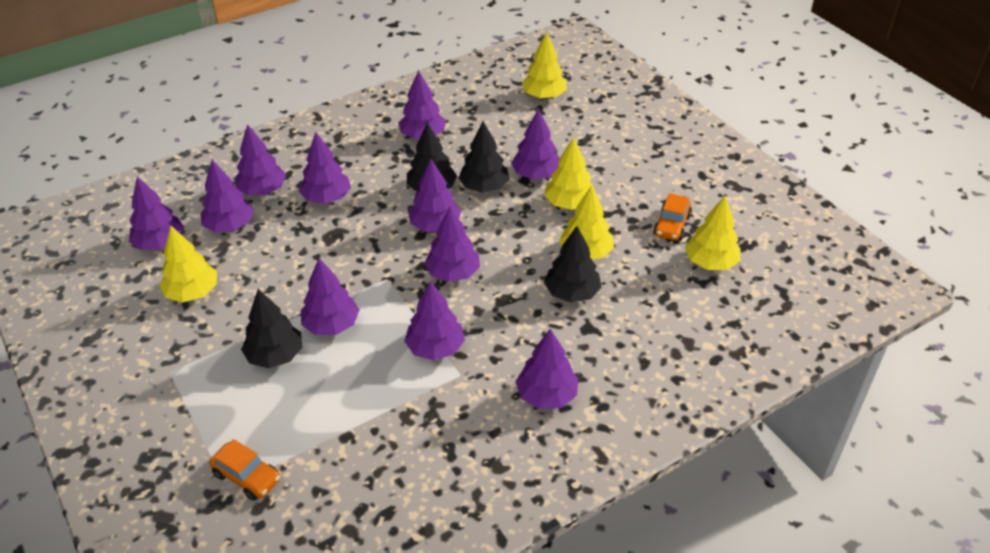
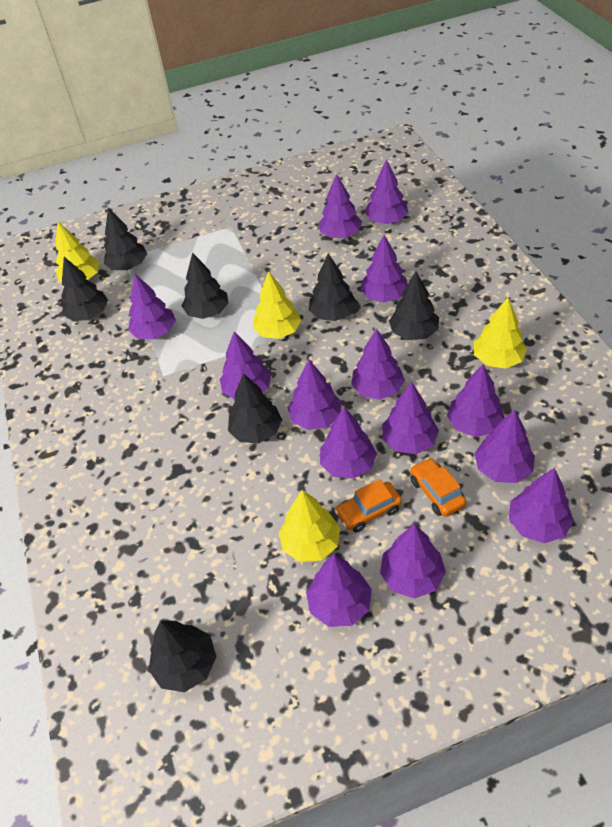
black tree: 4 -> 7
purple tree: 11 -> 14
yellow tree: 5 -> 4

